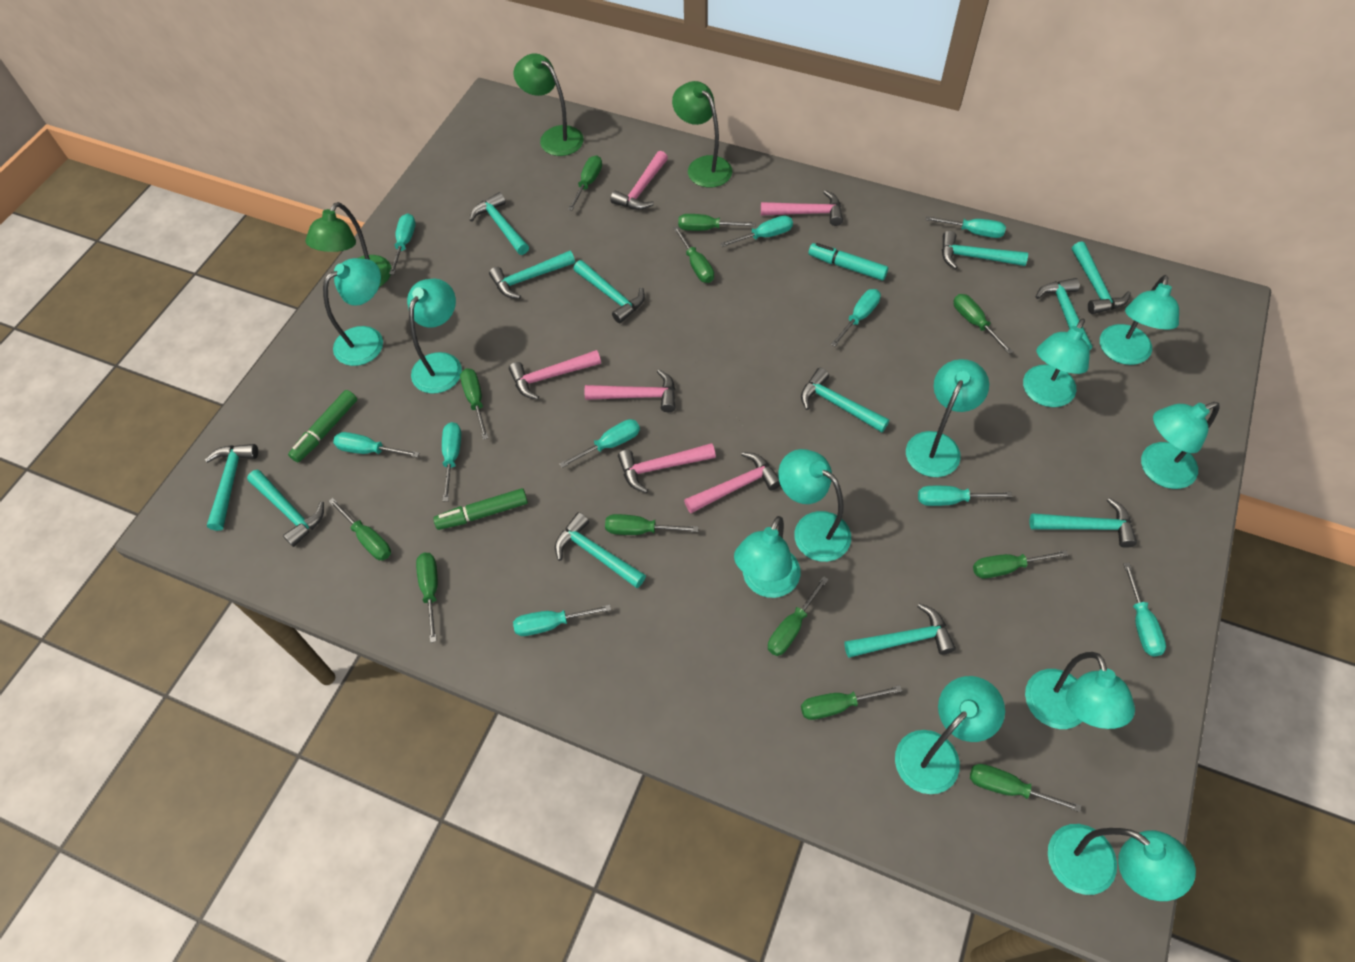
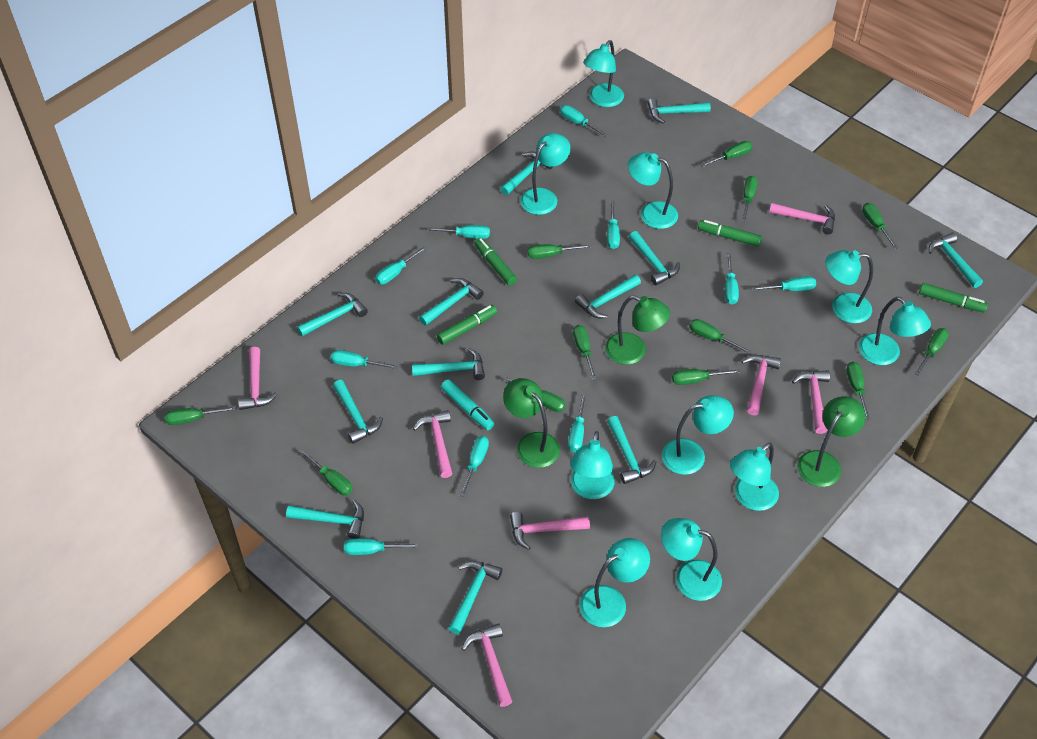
green marker: 2 -> 4
pink hammer: 6 -> 7
turquoise lamp: 11 -> 10

